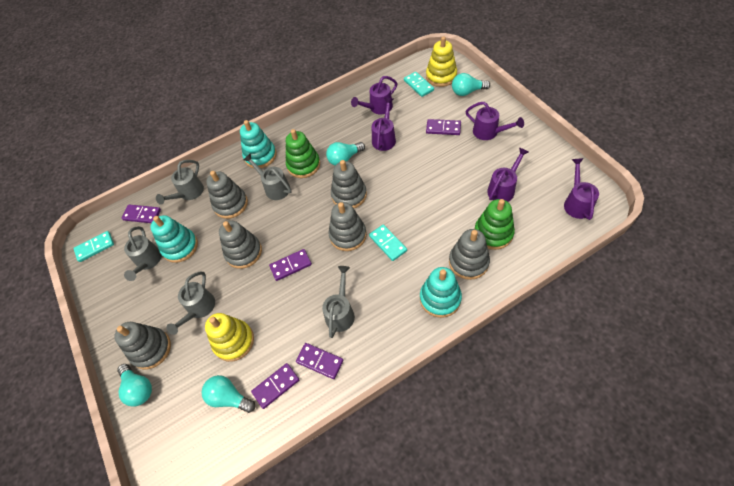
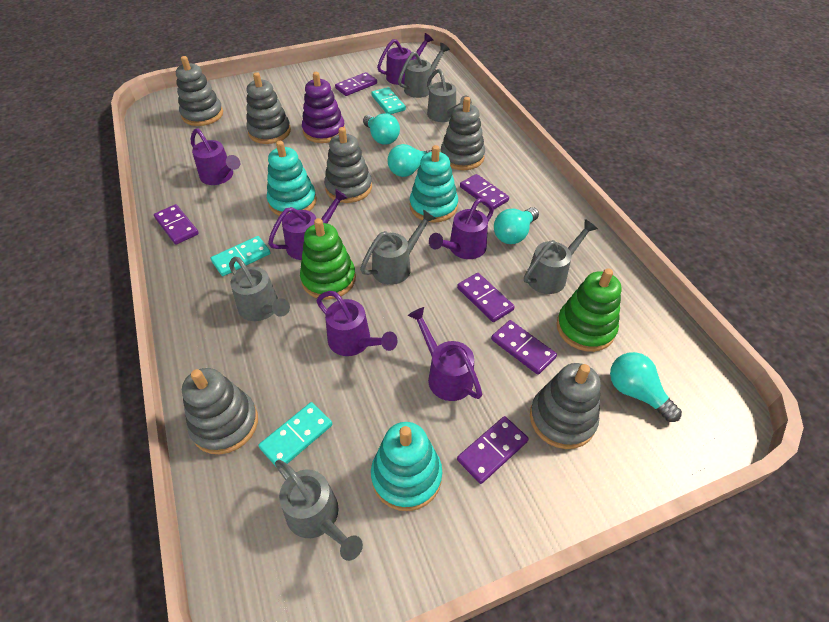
grey watering can: 5 -> 6
purple domino: 5 -> 6
purple stacking toy: 0 -> 1
purple watering can: 5 -> 6
yellow stacking toy: 2 -> 0

